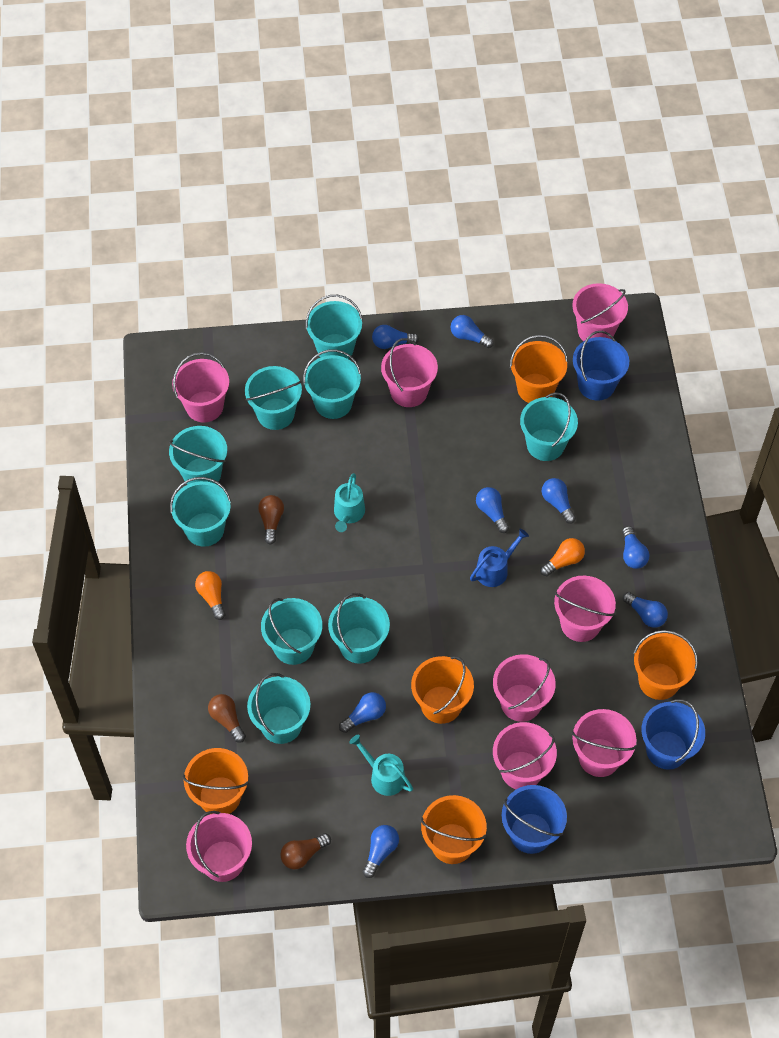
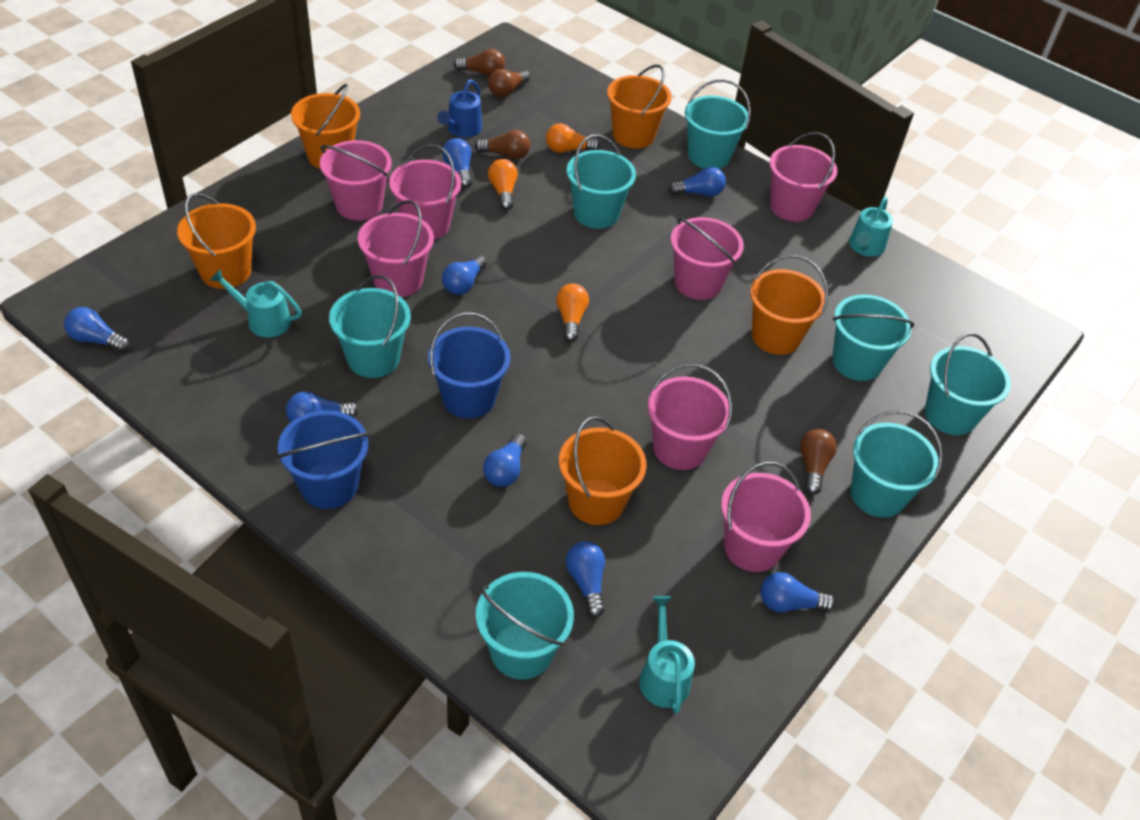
blue bucket: 3 -> 2
brown light bulb: 3 -> 4
orange light bulb: 2 -> 3
pink bucket: 8 -> 7
turquoise bucket: 9 -> 7
turquoise watering can: 2 -> 3

